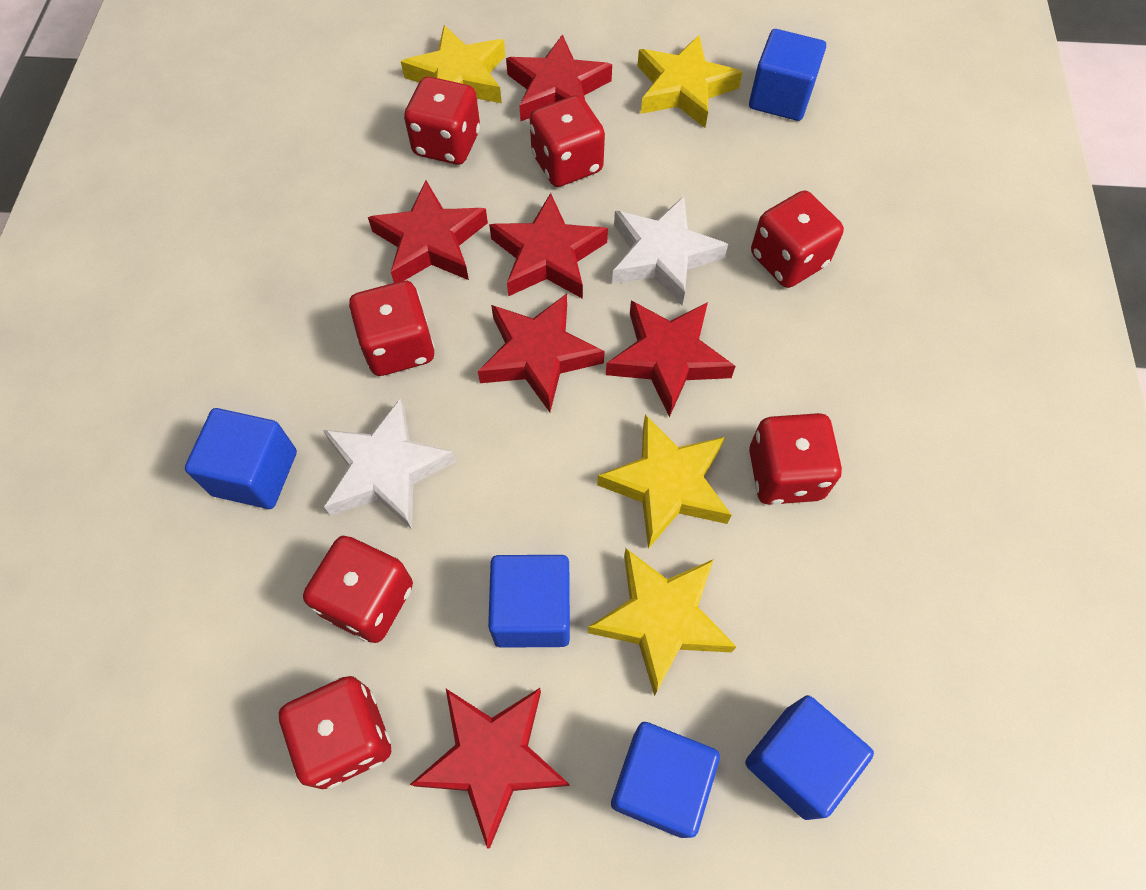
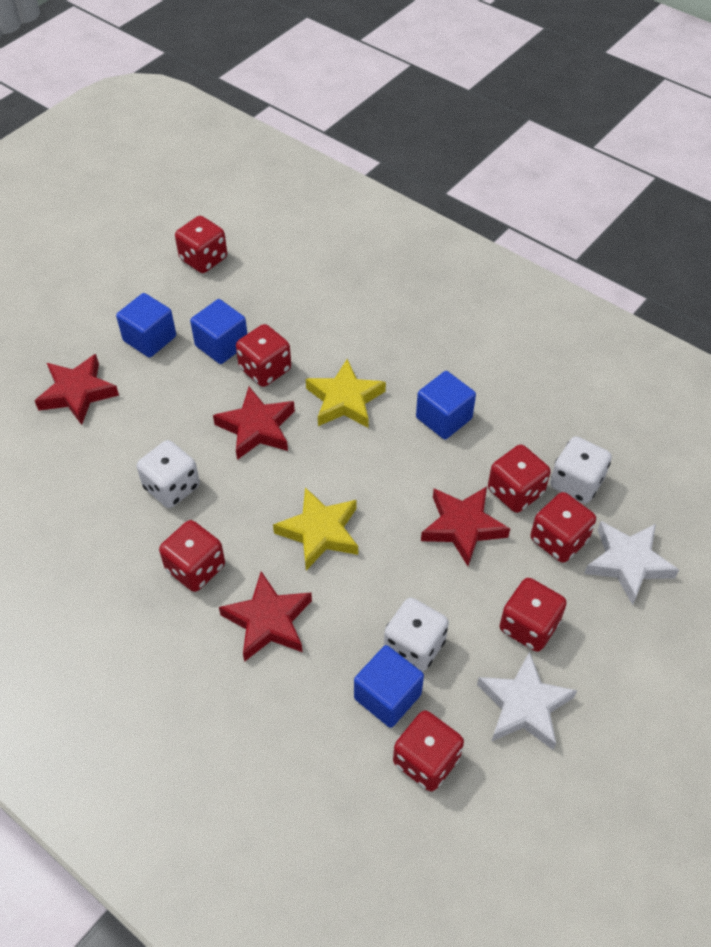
blue cube: 5 -> 4
red star: 6 -> 4
white dice: 0 -> 3
yellow star: 4 -> 2

